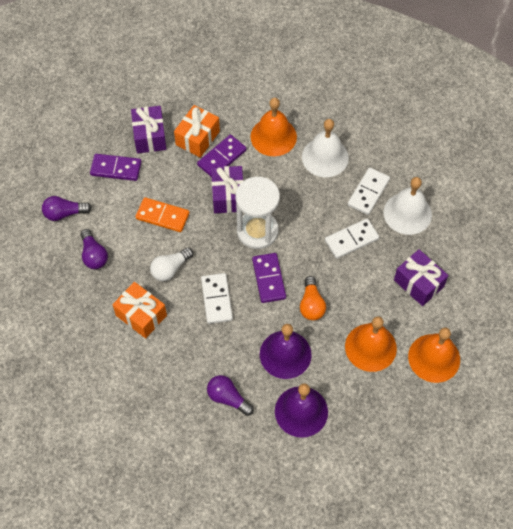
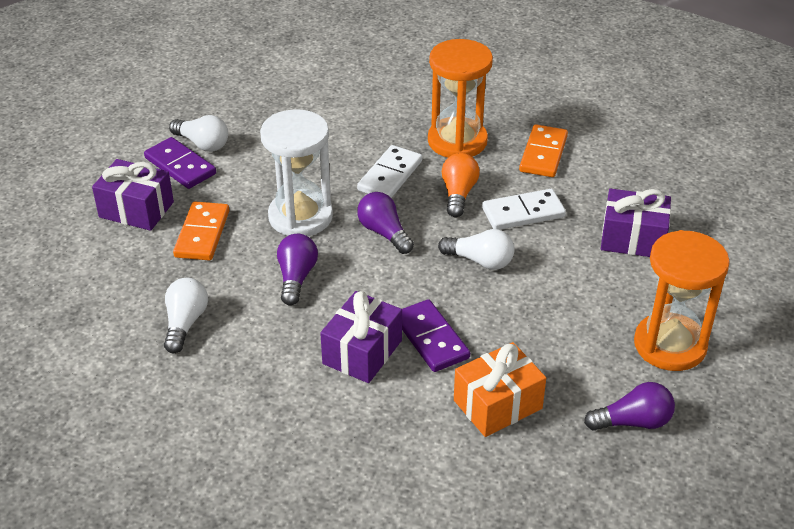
orange bell: 3 -> 0
orange domino: 1 -> 2
orange gift: 2 -> 1
orange hourglass: 0 -> 2
purple bell: 2 -> 0
purple domino: 3 -> 2
white bell: 2 -> 0
white domino: 3 -> 2
white light bulb: 1 -> 3

